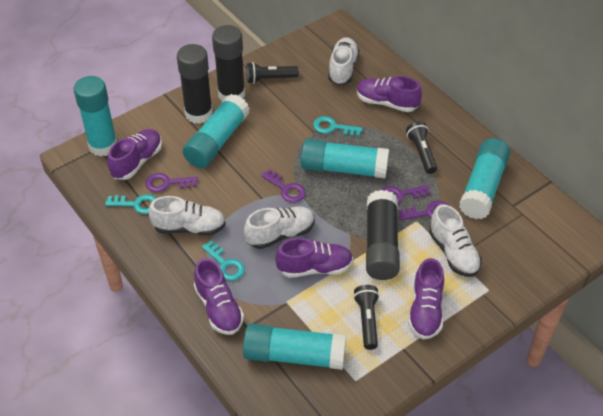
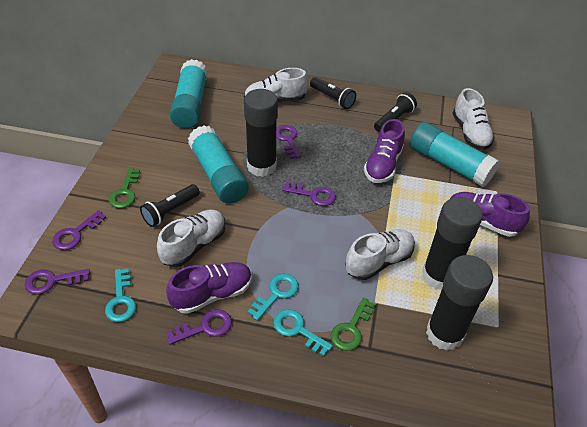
green key: 0 -> 2
purple key: 4 -> 5
purple shoe: 5 -> 3
turquoise glue stick: 5 -> 3

